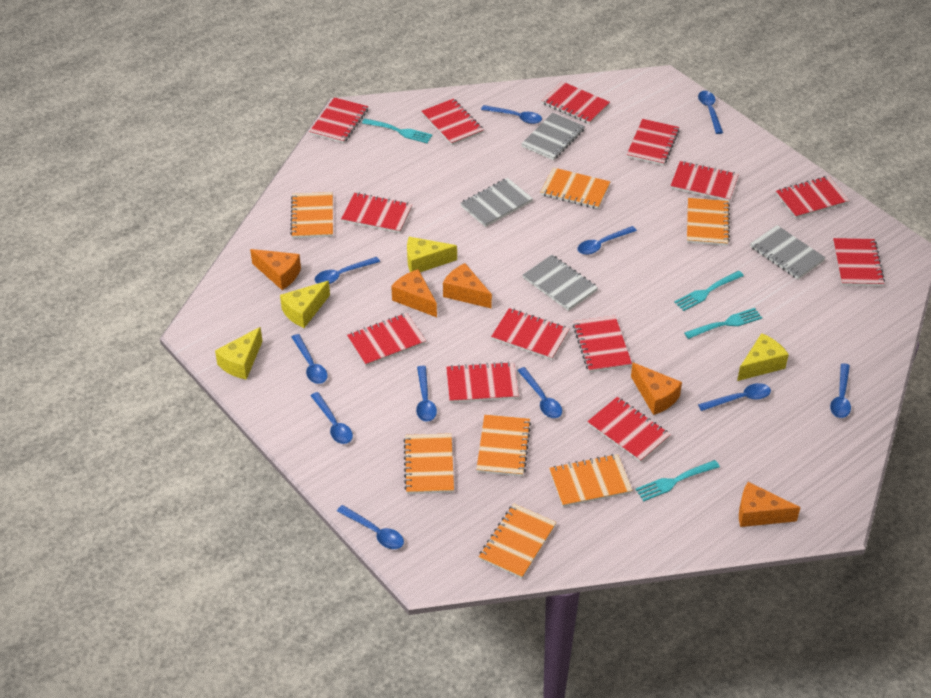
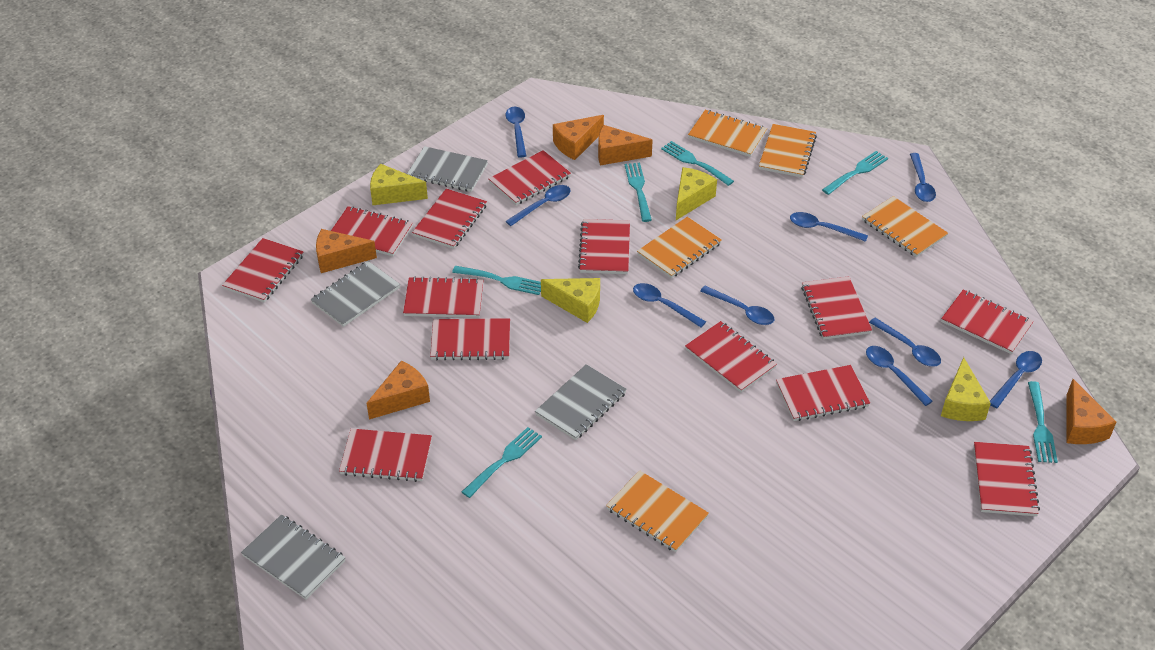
blue spoon: 11 -> 9
orange notebook: 7 -> 5
turquoise fork: 4 -> 6

